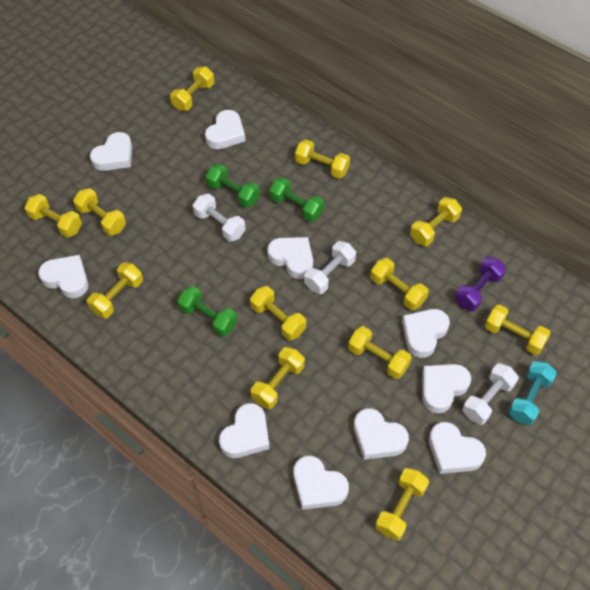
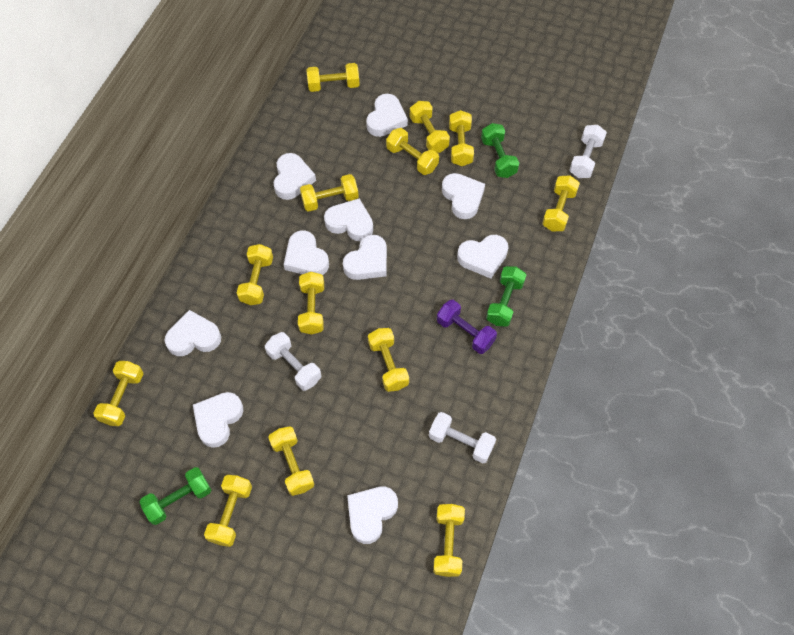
turquoise dumbbell: 1 -> 0
yellow dumbbell: 12 -> 13

